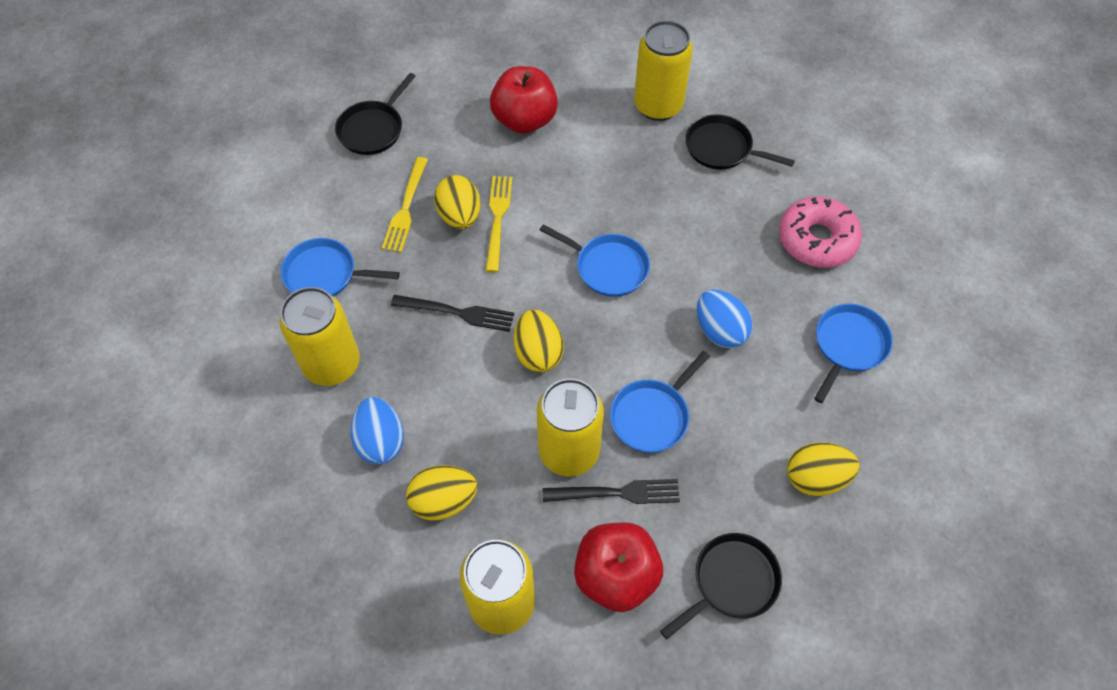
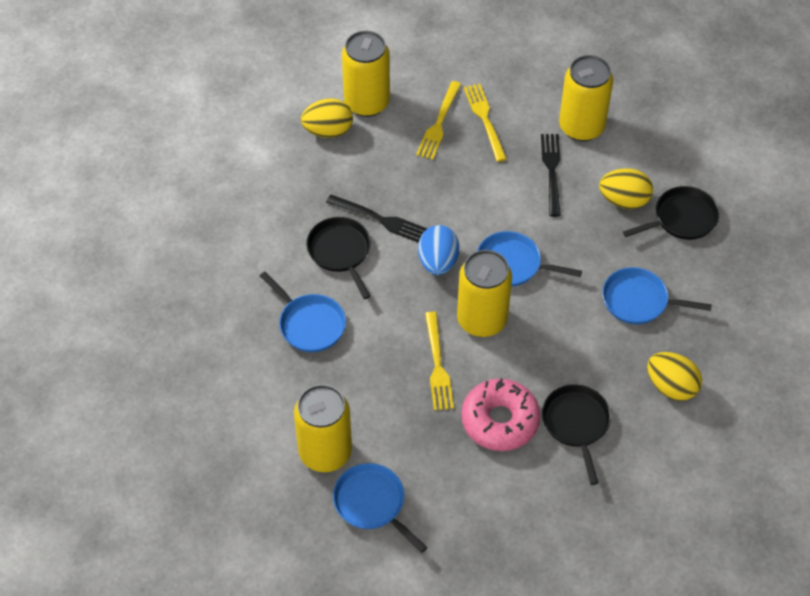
blue egg: 2 -> 1
red apple: 2 -> 0
yellow egg: 4 -> 3
yellow fork: 2 -> 3

